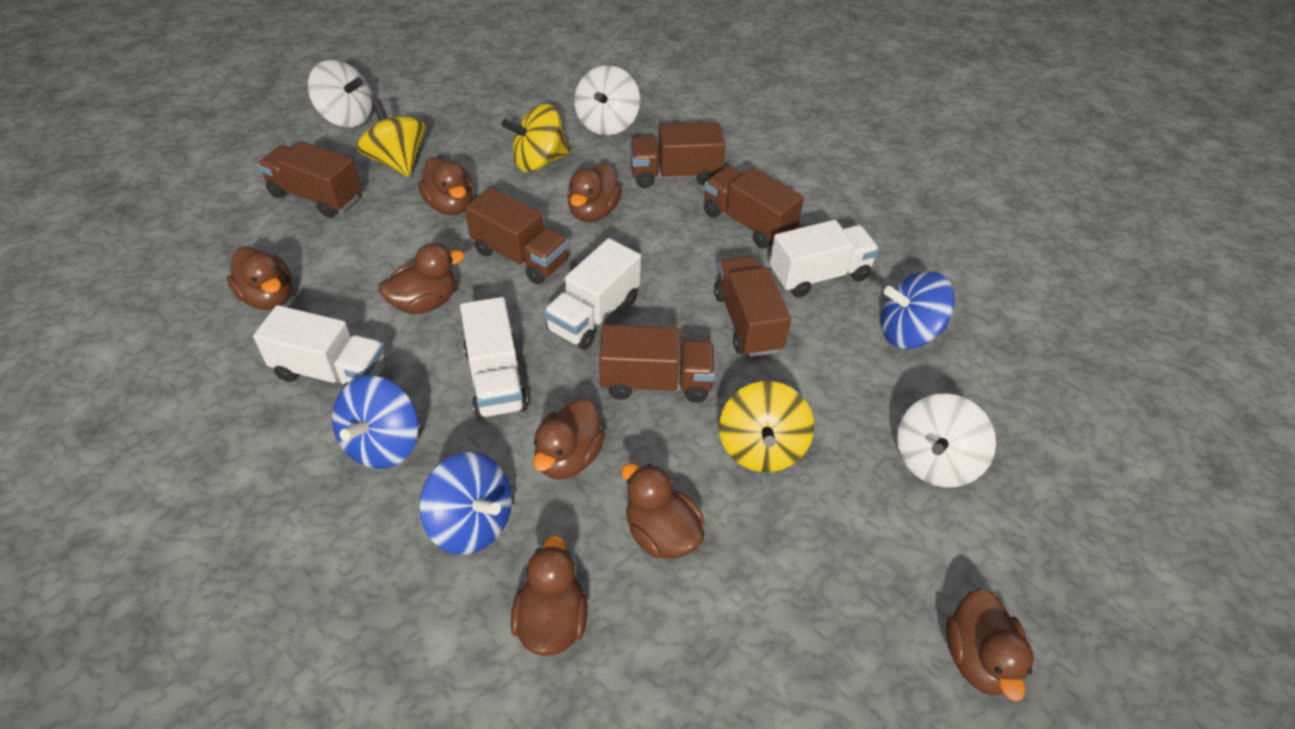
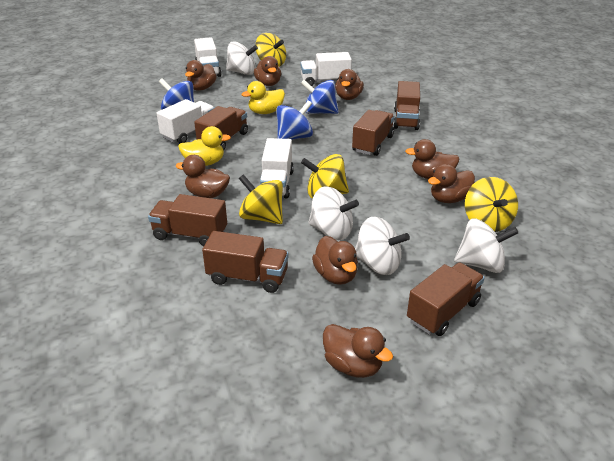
white spinning top: 3 -> 4
yellow duck: 0 -> 2
yellow spinning top: 3 -> 4

